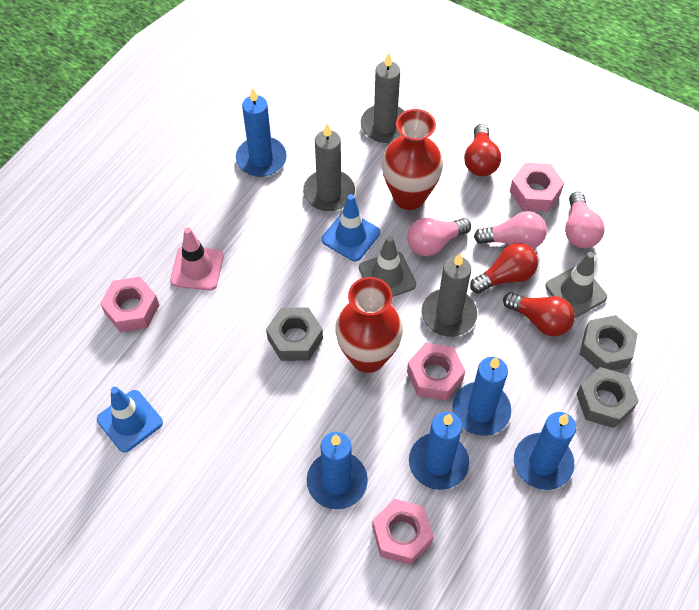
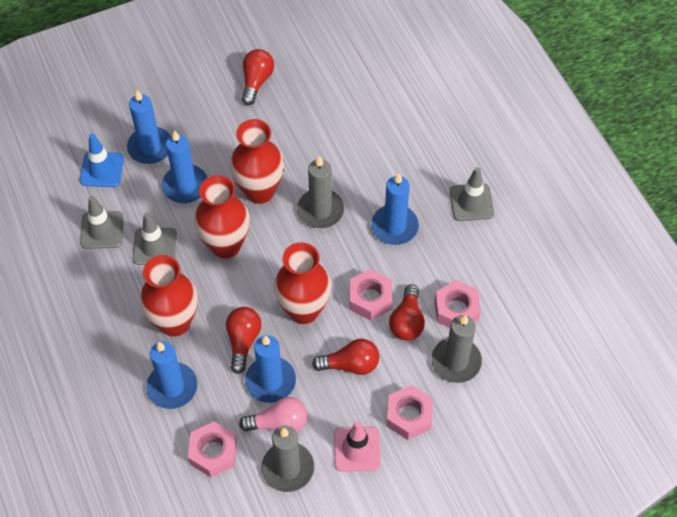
blue traffic cone: 2 -> 1
grey nut: 3 -> 0
grey traffic cone: 2 -> 3
pink light bulb: 3 -> 1
red light bulb: 3 -> 4
red vase: 2 -> 4

